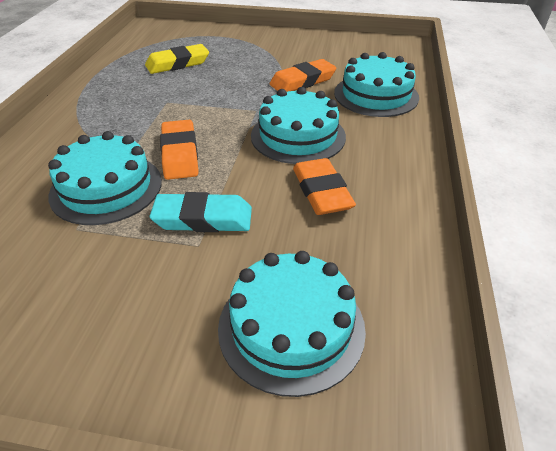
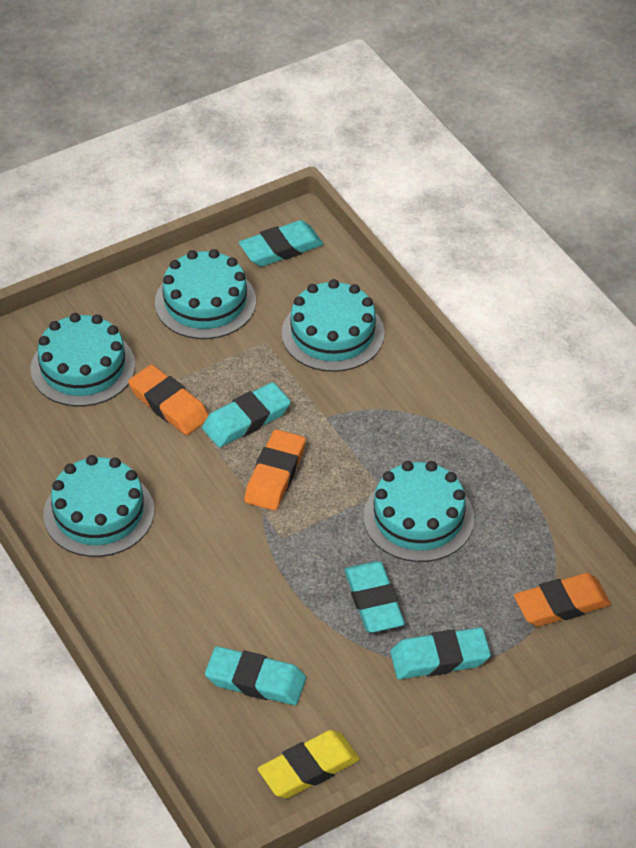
turquoise cake: 4 -> 5
turquoise eraser: 1 -> 5

